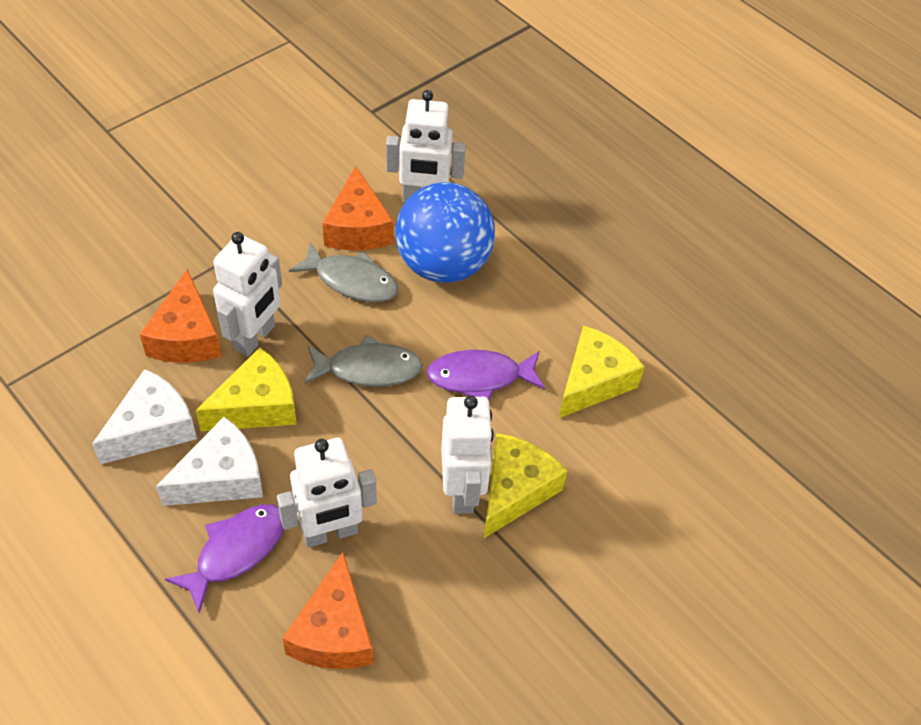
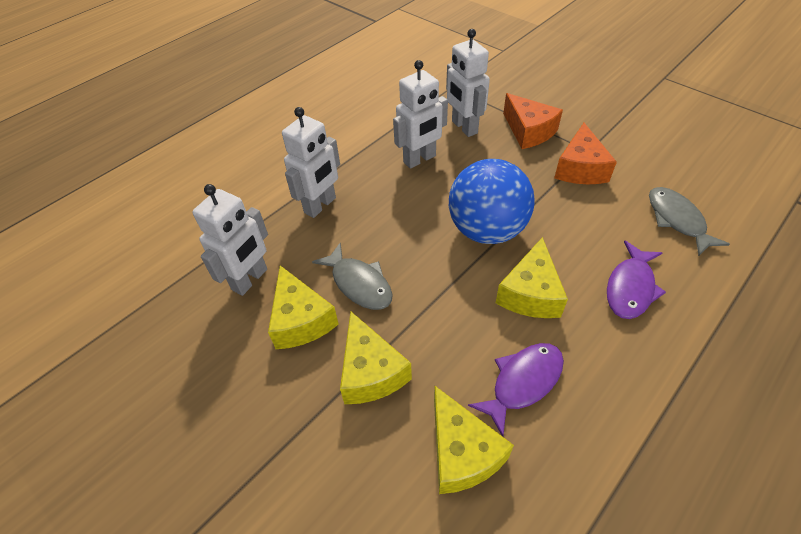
orange cheese: 3 -> 2
white cheese: 2 -> 0
yellow cheese: 3 -> 4

